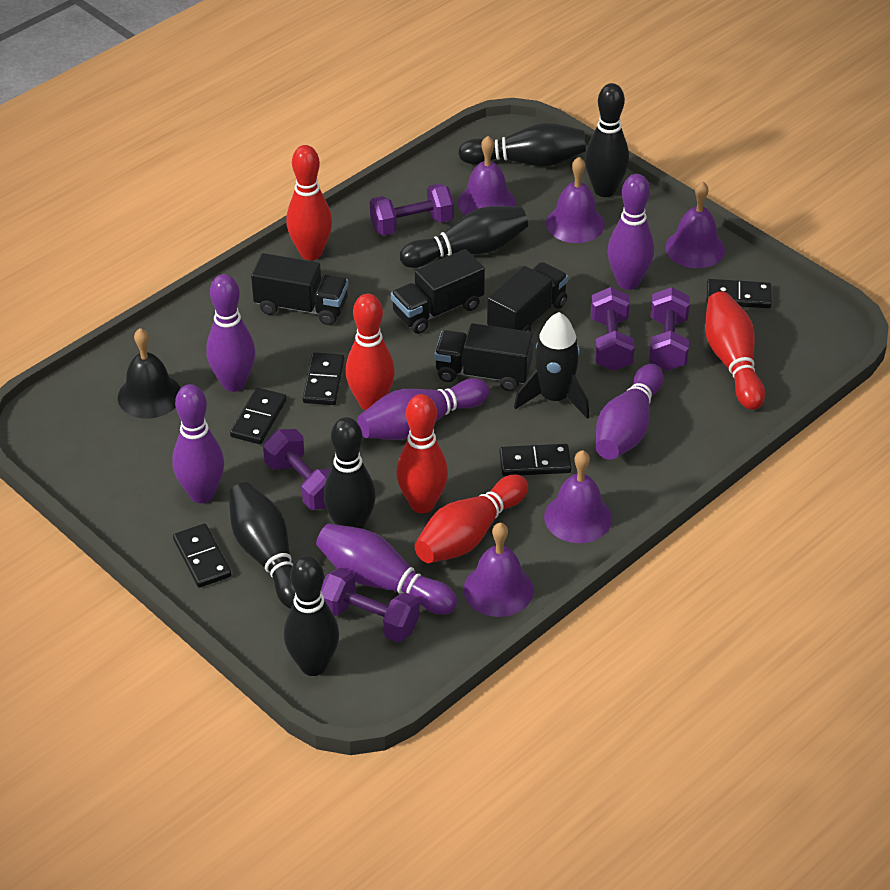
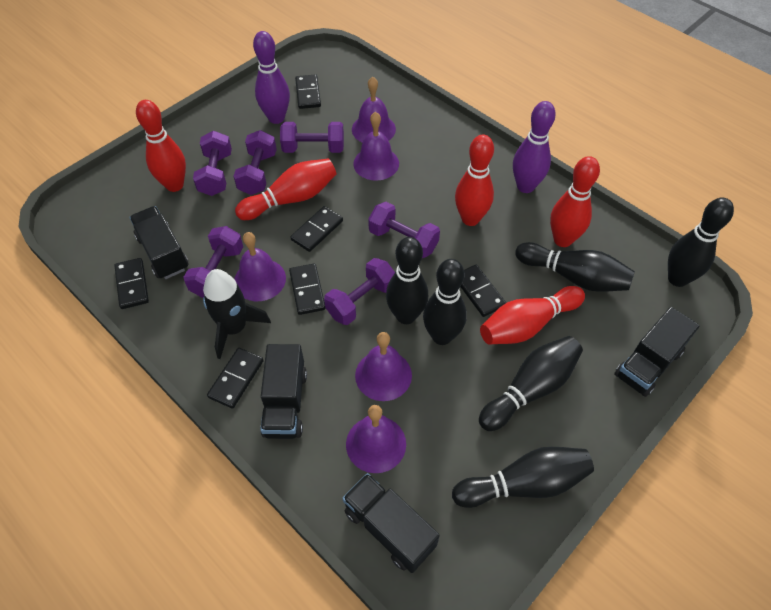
black bell: 1 -> 0
black domino: 5 -> 6
purple bowling pin: 6 -> 2
purple dumbbell: 5 -> 6

